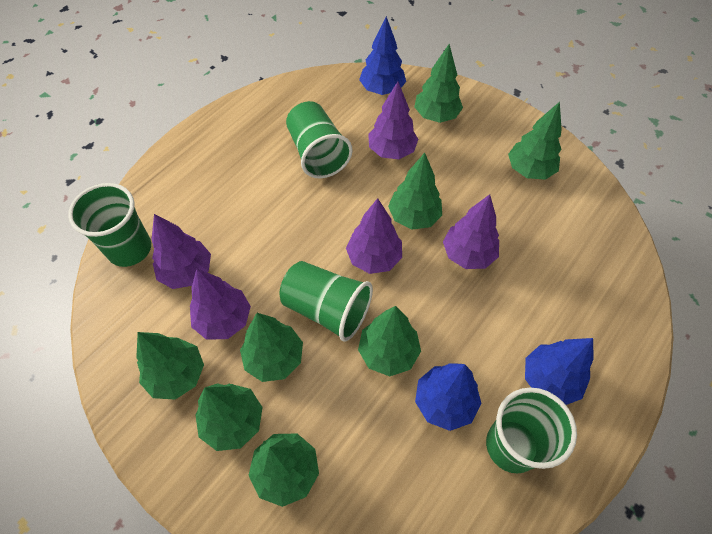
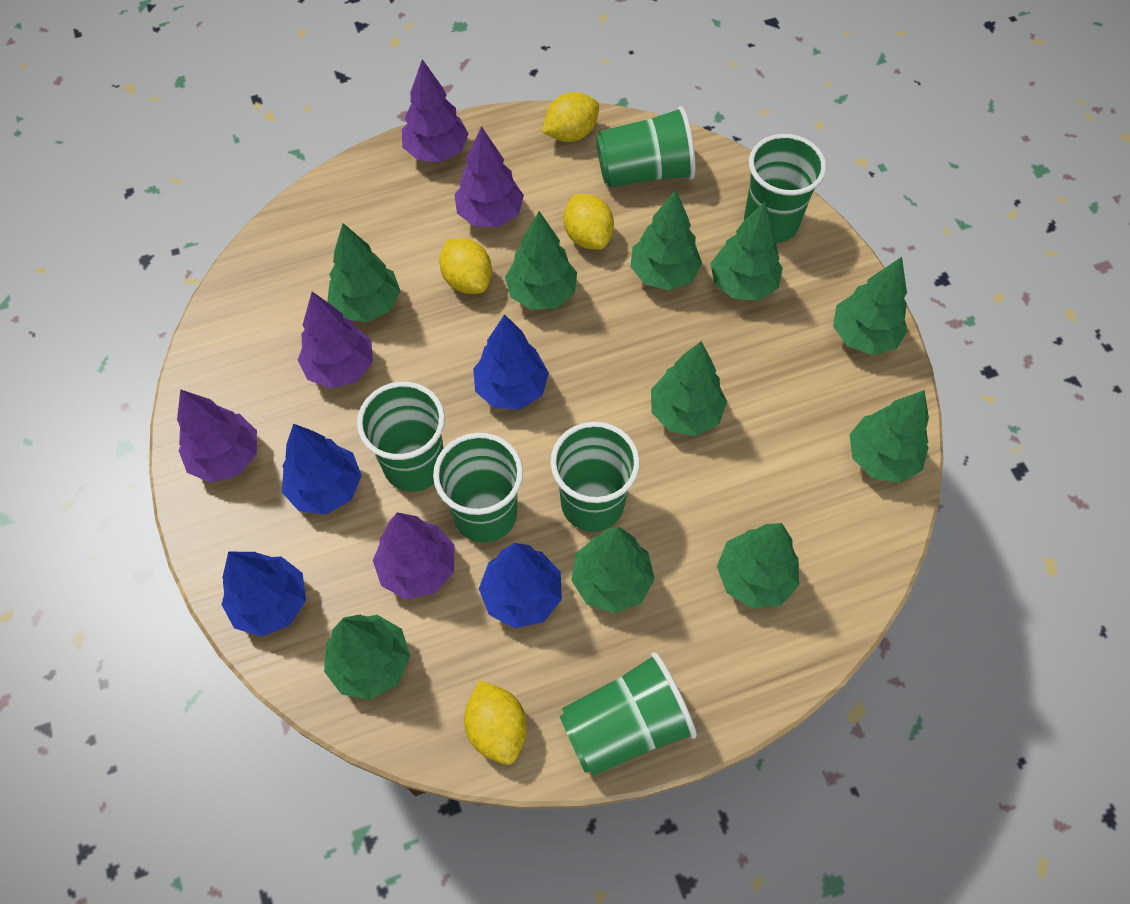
blue tree: 3 -> 4
green cup: 4 -> 6
green tree: 8 -> 10
yellow lemon: 0 -> 4

